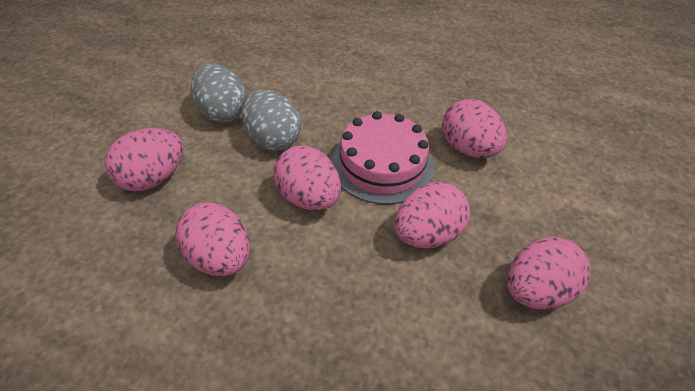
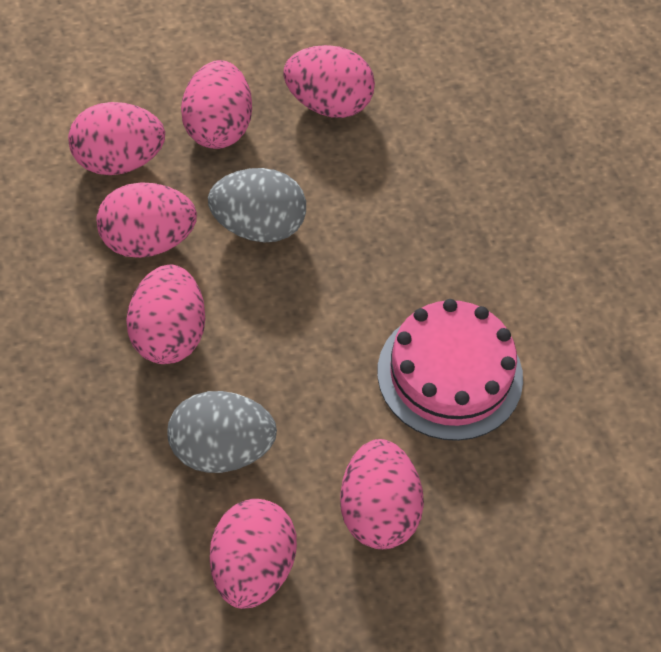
pink egg: 6 -> 7

